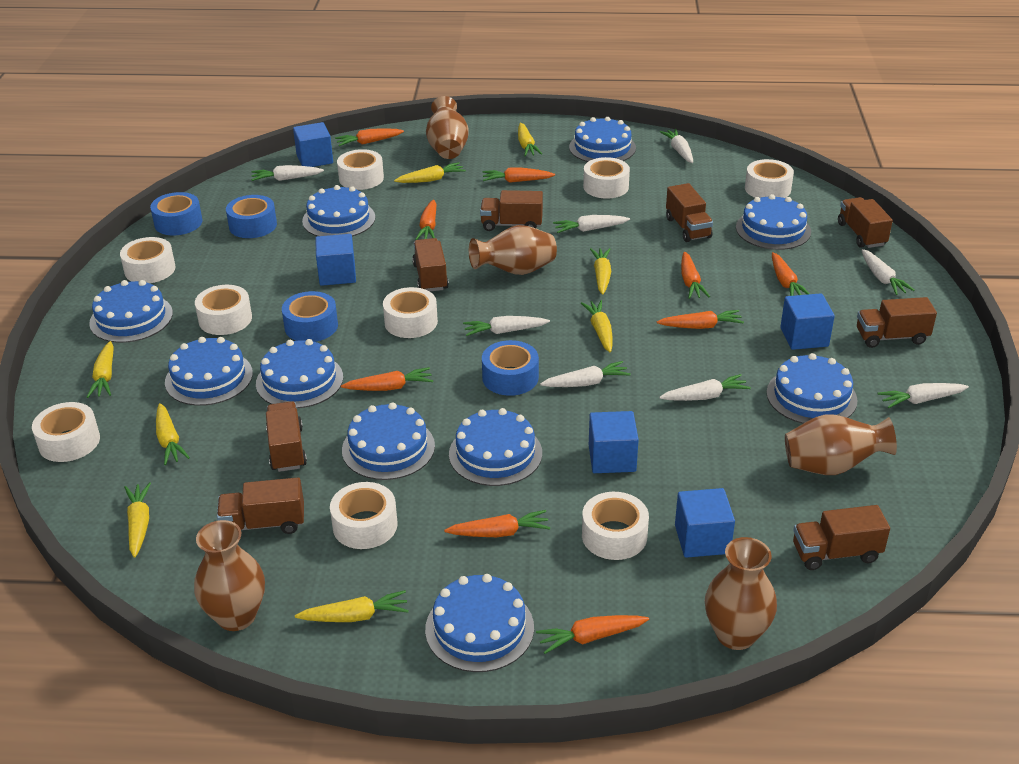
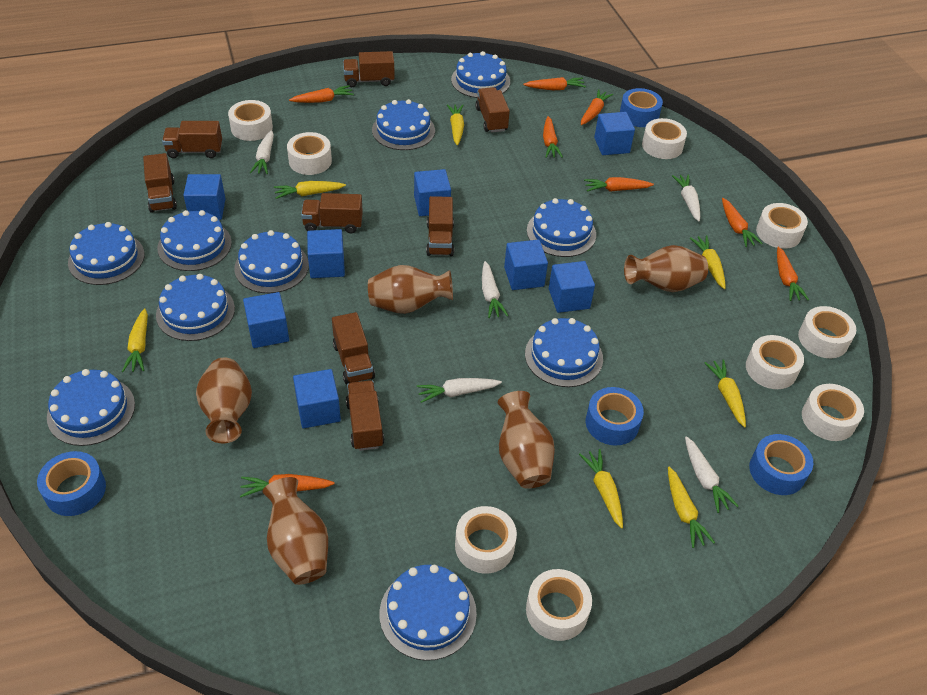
blue cube: 5 -> 8
orange carrot: 9 -> 8
white carrot: 8 -> 5
yellow carrot: 8 -> 7

